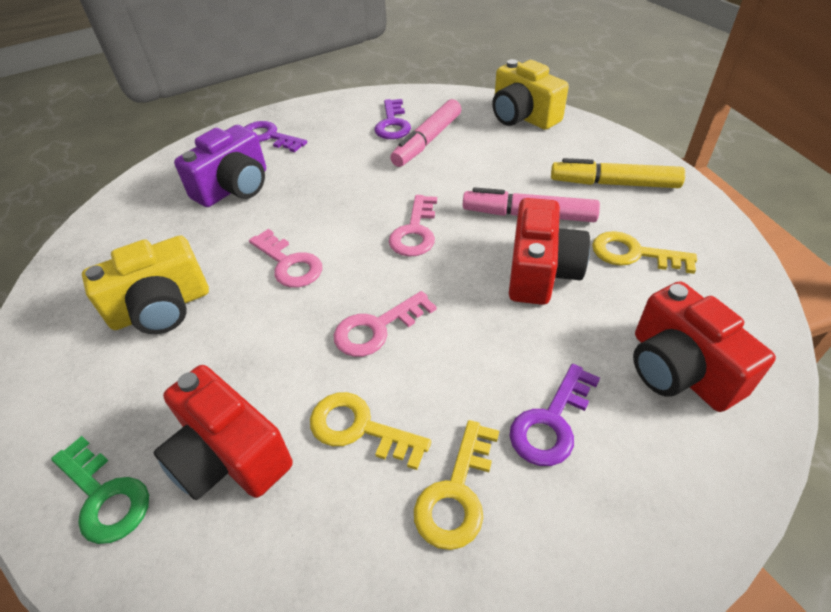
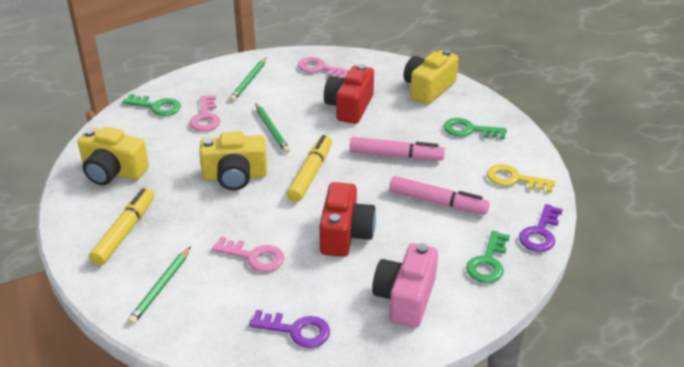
green key: 1 -> 3
green pencil: 0 -> 3
pink camera: 0 -> 1
purple camera: 1 -> 0
purple key: 3 -> 2
red camera: 3 -> 2
yellow camera: 2 -> 3
yellow key: 3 -> 1
yellow marker: 1 -> 2

